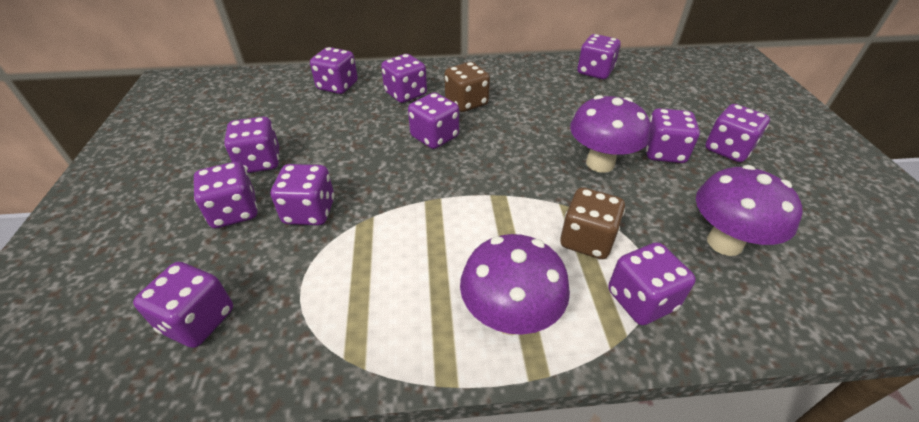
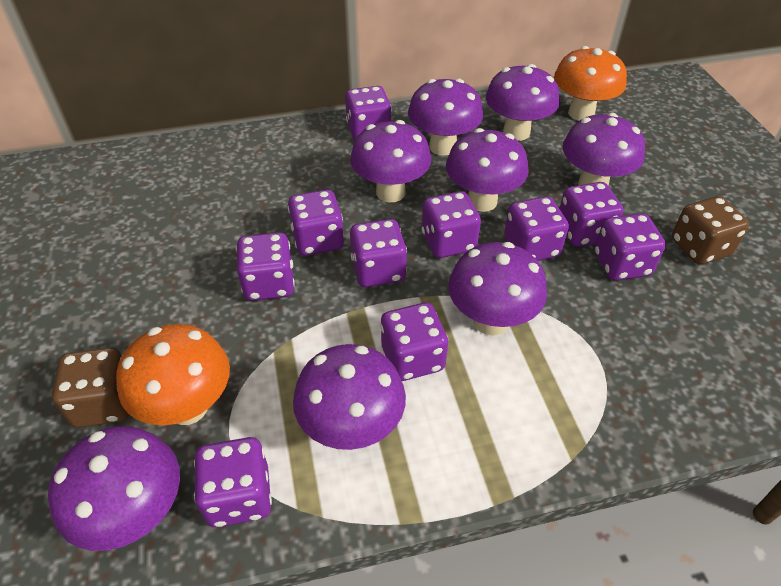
orange mushroom: 0 -> 2
purple dice: 11 -> 10
purple mushroom: 3 -> 8

